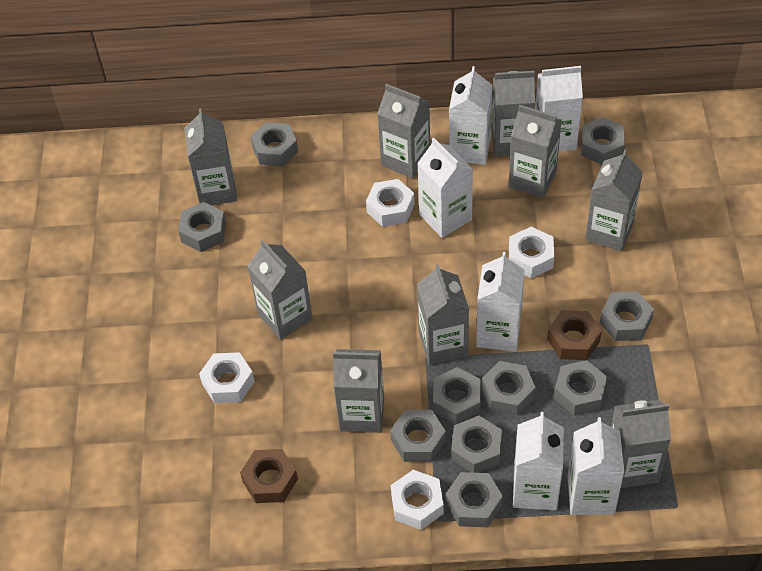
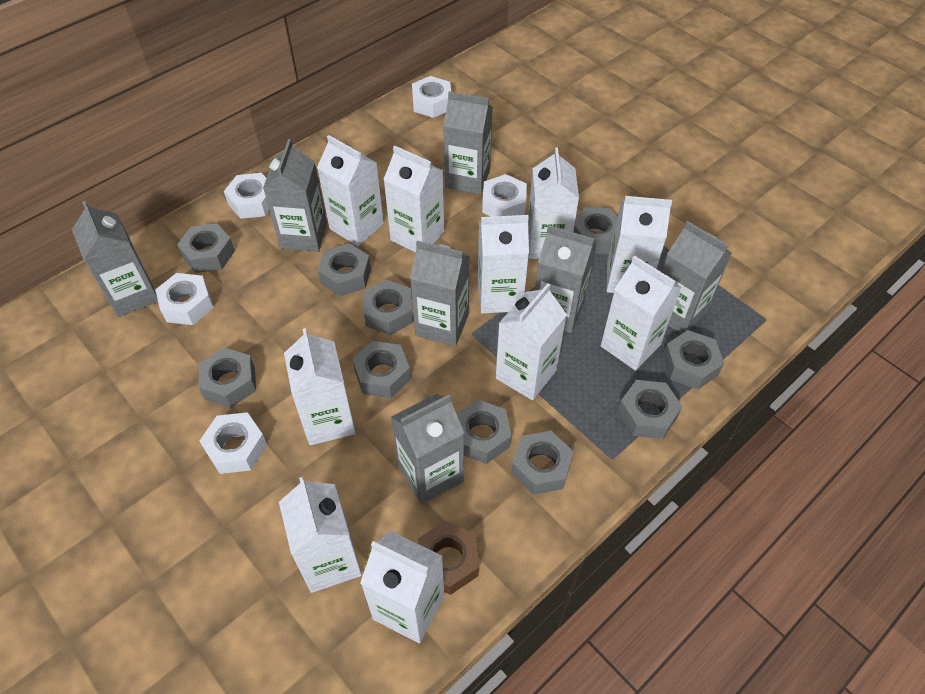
brown nut: 2 -> 1
grey carton: 9 -> 7
white carton: 6 -> 10
white nut: 4 -> 5

